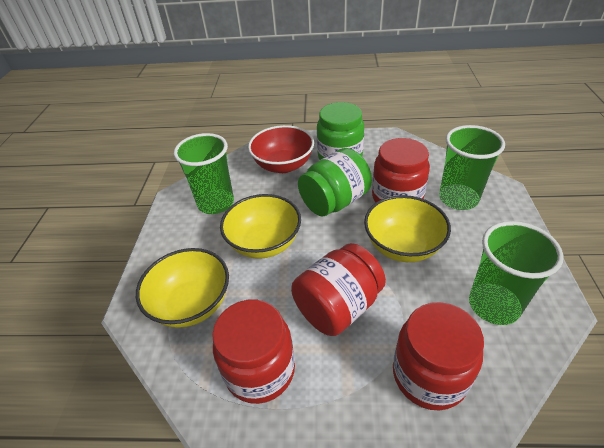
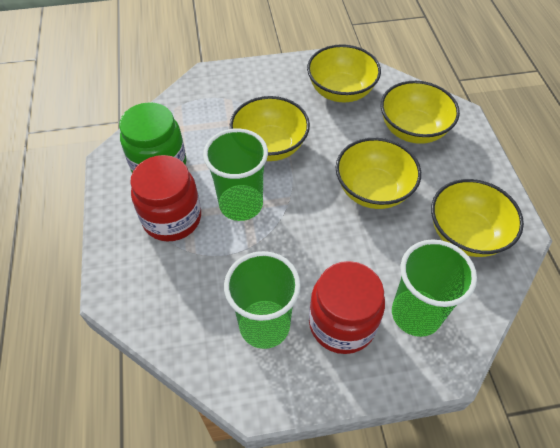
green jar: 2 -> 1
red bowl: 1 -> 0
red jar: 4 -> 2
yellow bowl: 3 -> 5

